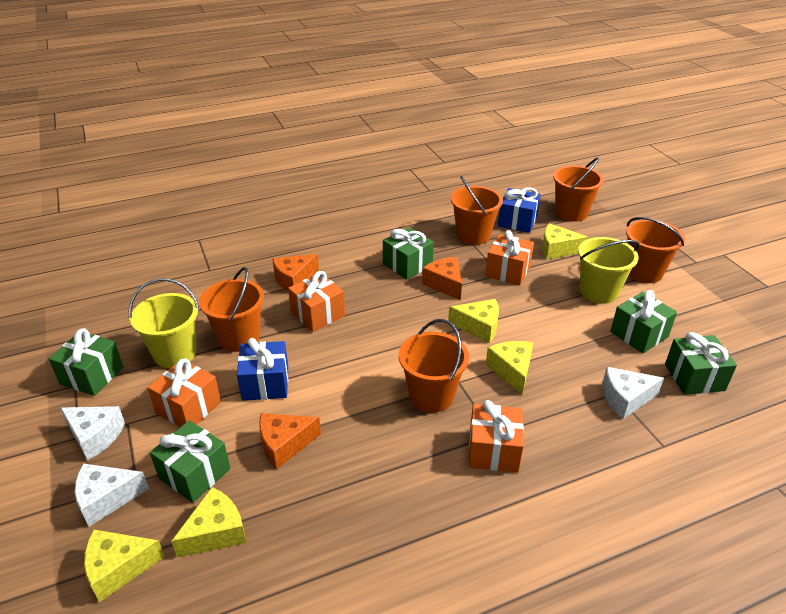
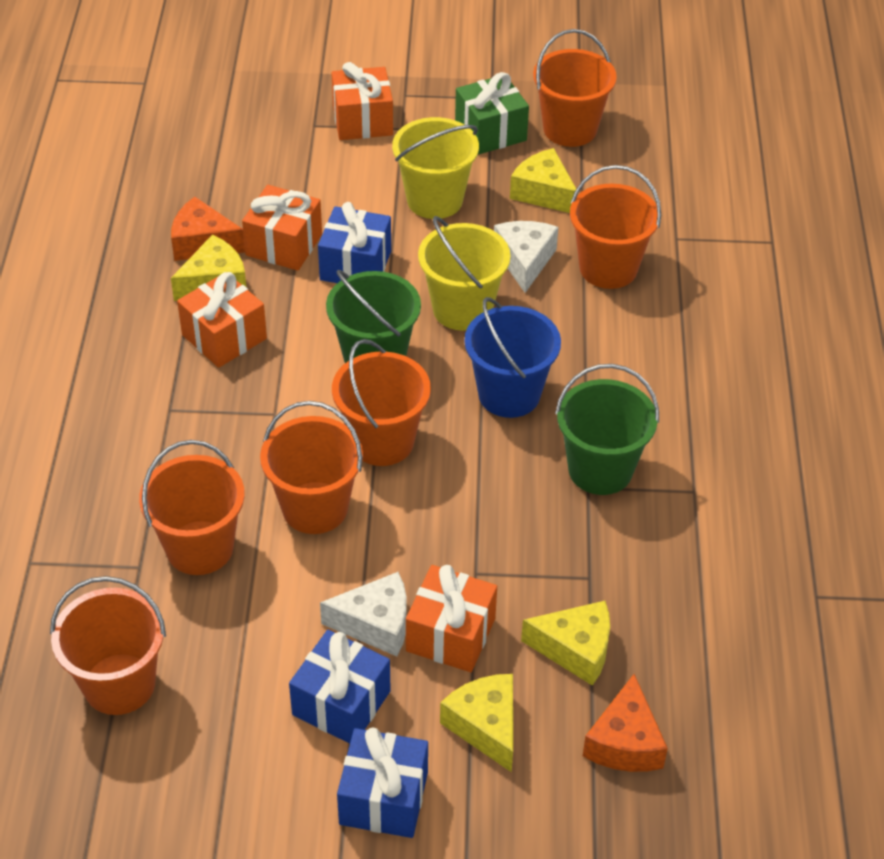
blue bucket: 0 -> 1
blue gift: 2 -> 3
green bucket: 0 -> 2
green gift: 5 -> 1
orange bucket: 5 -> 6
orange cheese: 3 -> 2
white cheese: 3 -> 2
yellow cheese: 5 -> 4

